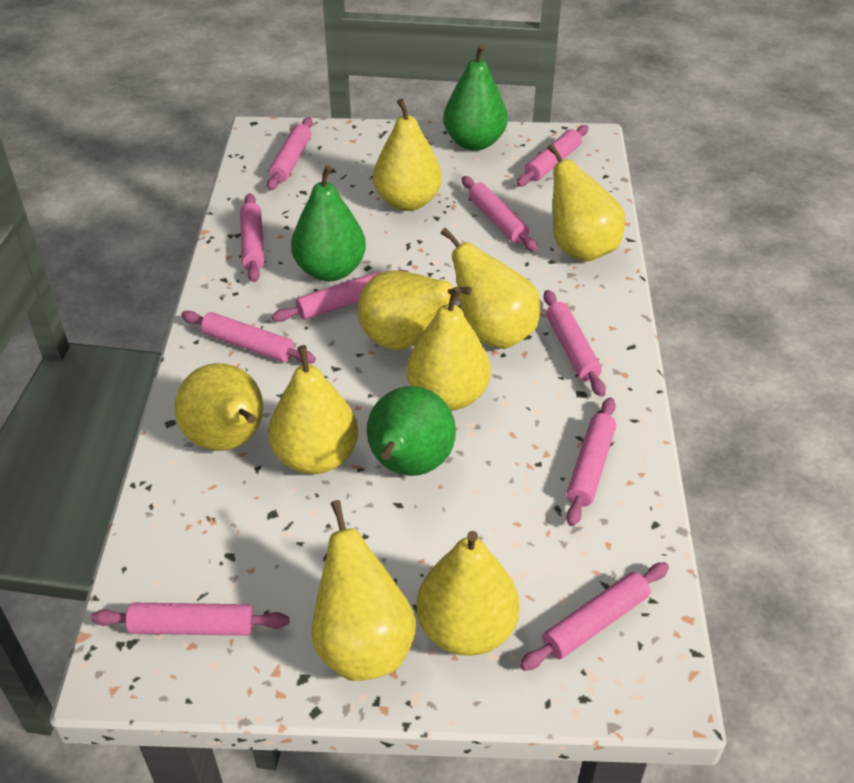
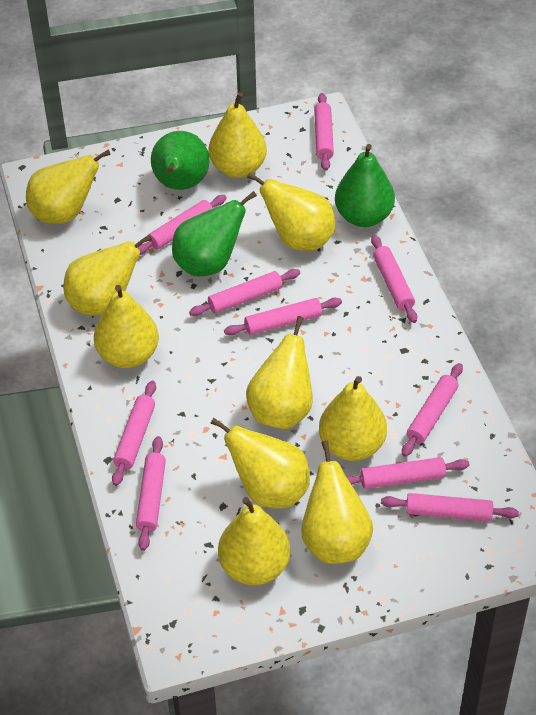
yellow pear: 9 -> 10

